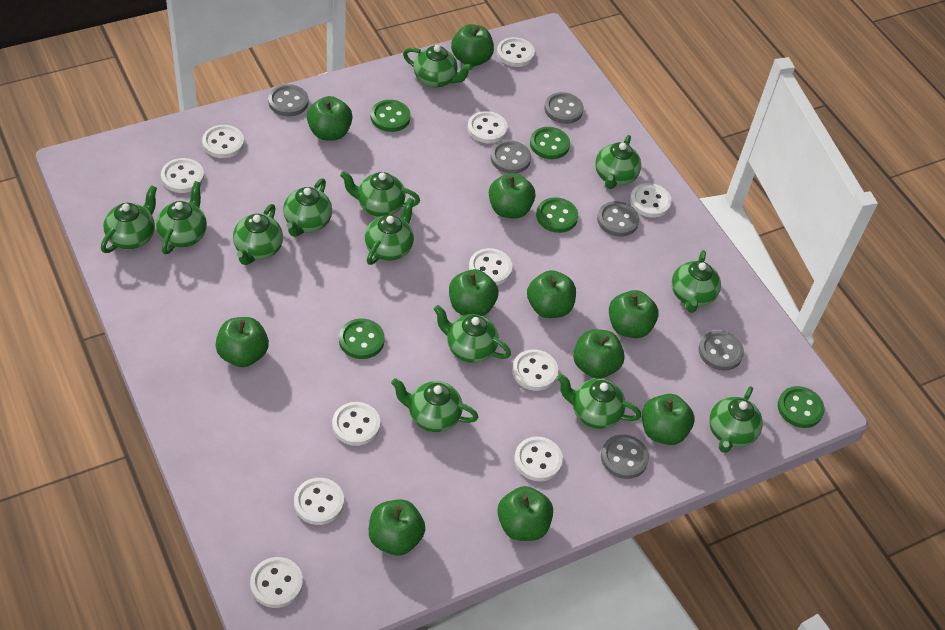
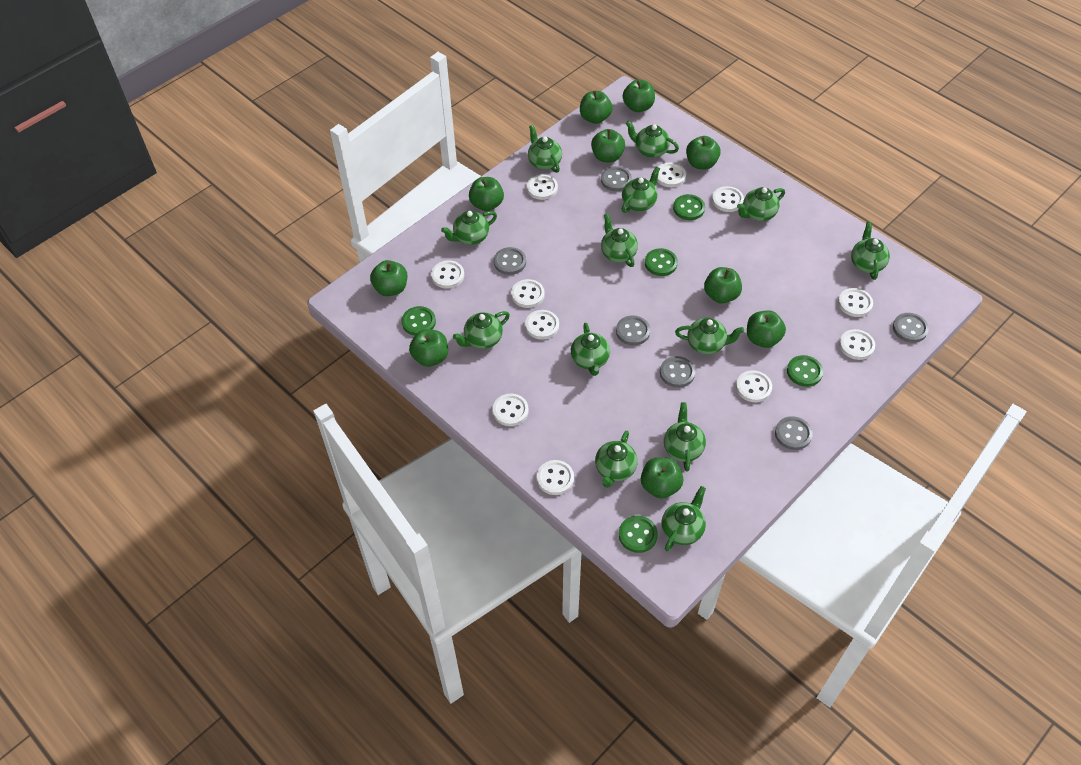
green apple: 11 -> 10

